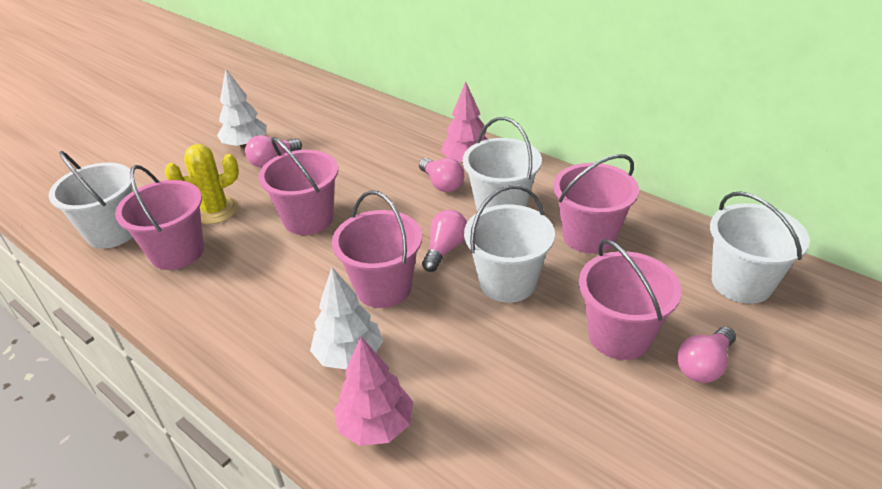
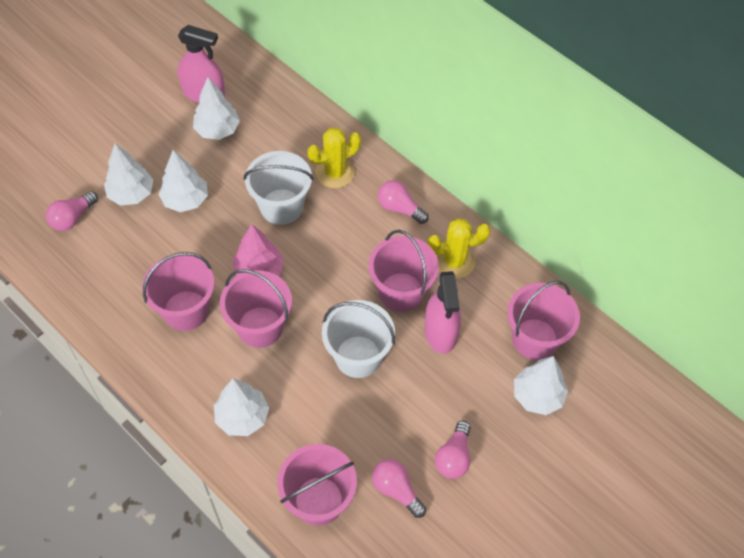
pink spray bottle: 0 -> 2
pink tree: 2 -> 1
white bucket: 4 -> 2
white tree: 2 -> 5
yellow cactus: 1 -> 2

